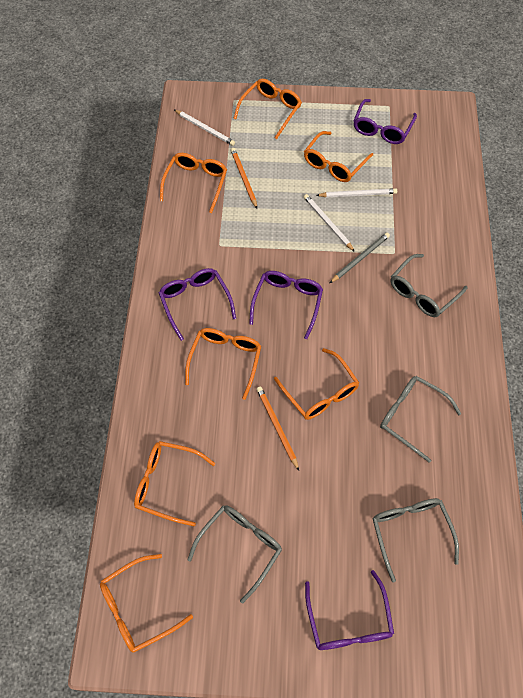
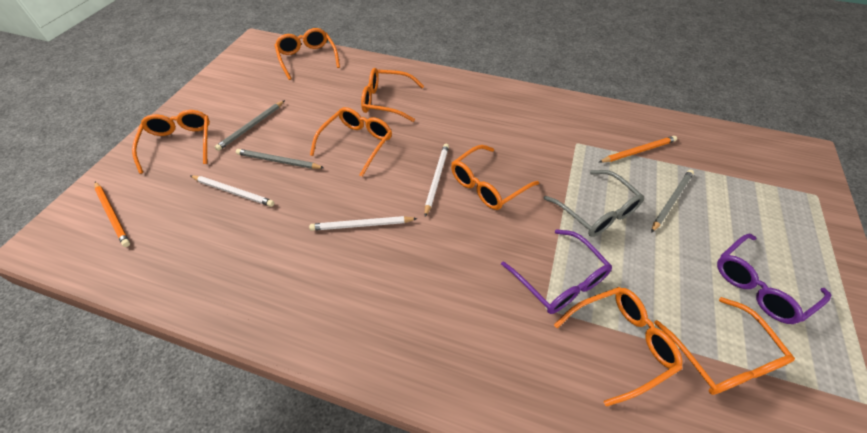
grey glasses: 4 -> 1
grey pencil: 1 -> 3
purple glasses: 4 -> 2

